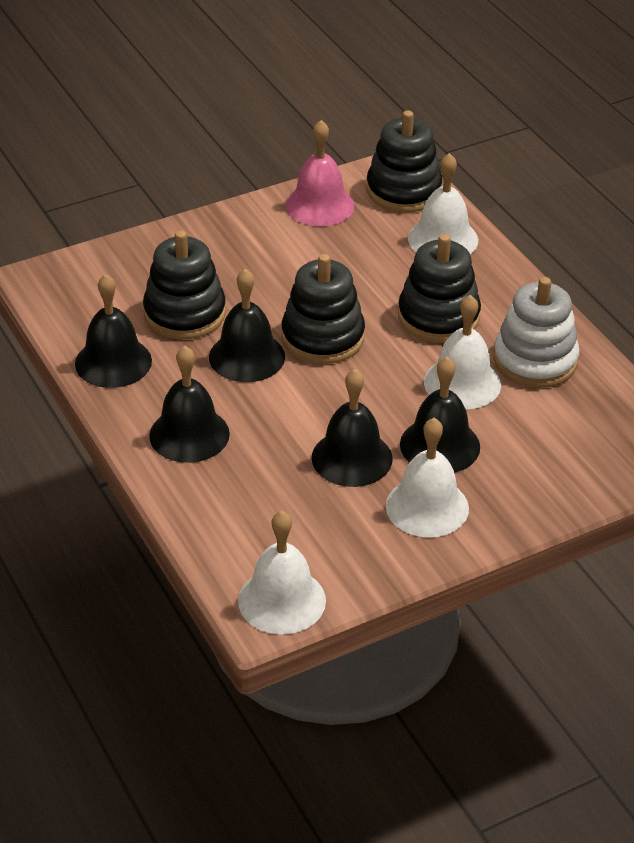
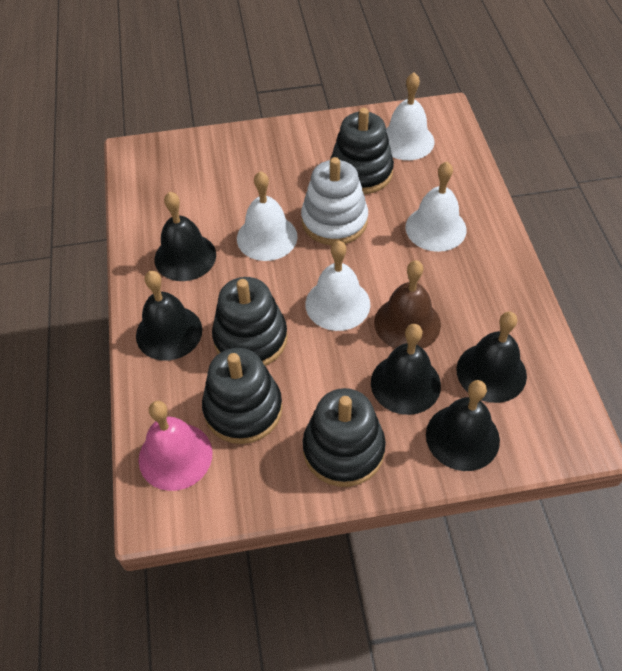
brown bell: 0 -> 1

